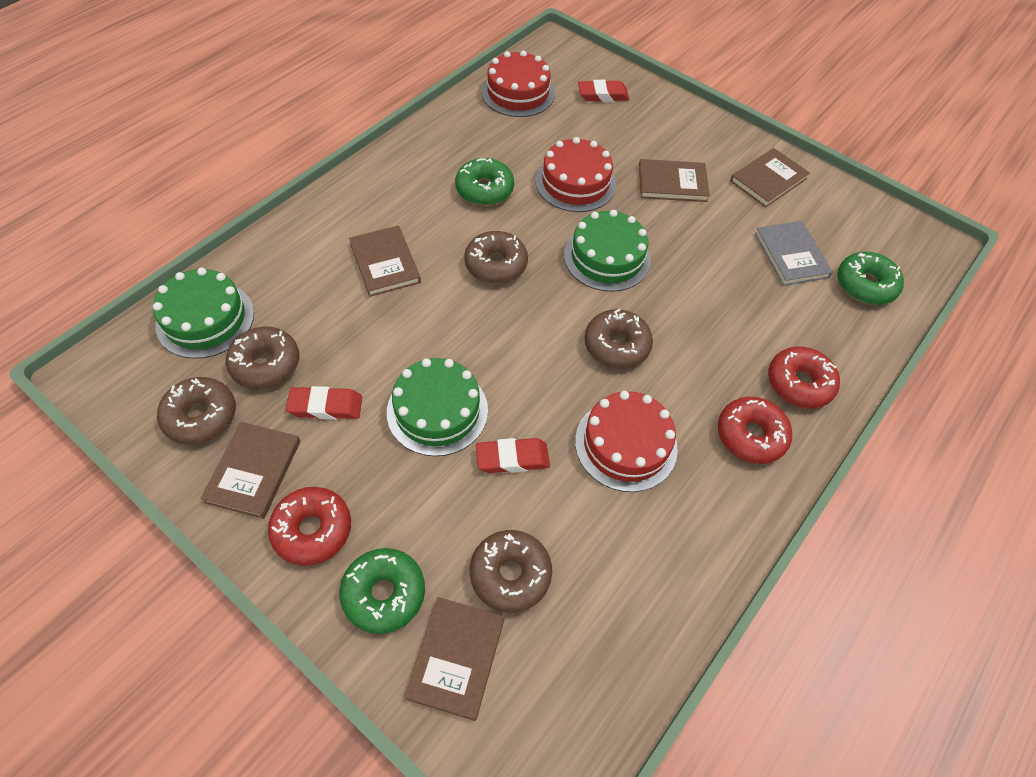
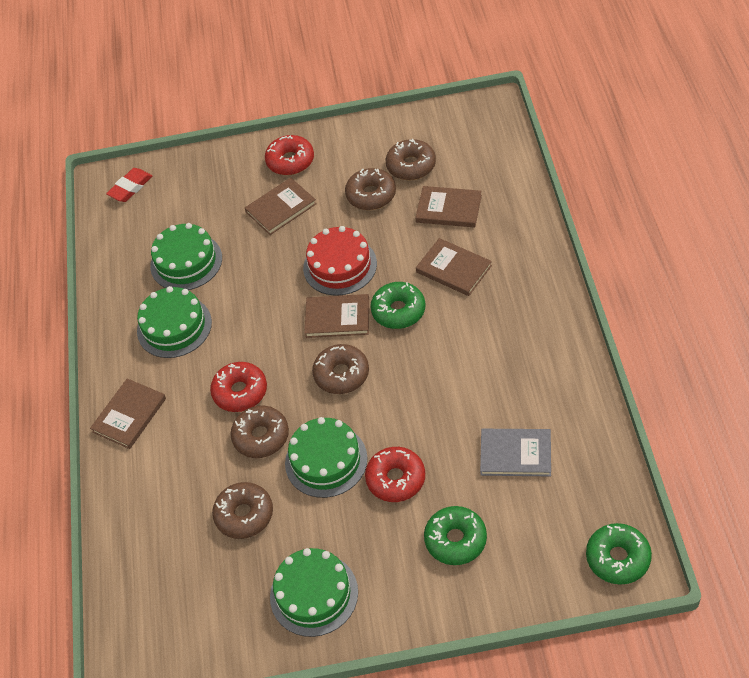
green cake: 3 -> 4
red cake: 3 -> 1
red eraser: 3 -> 1

